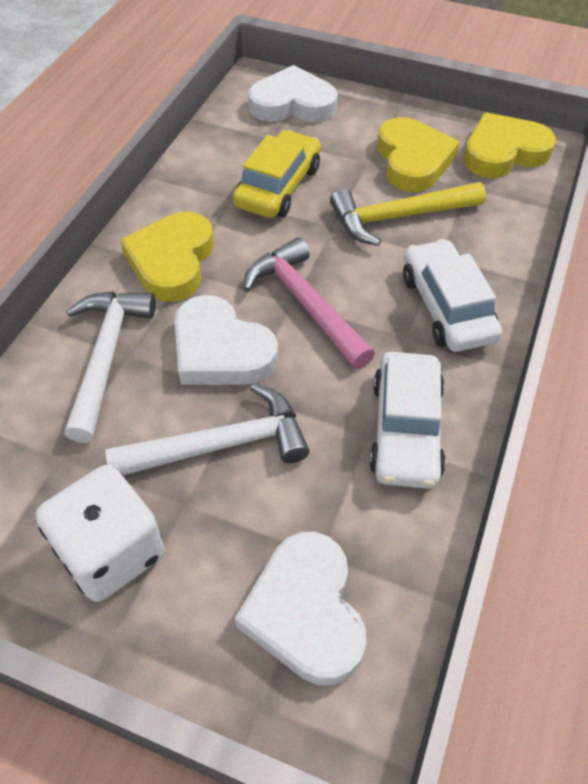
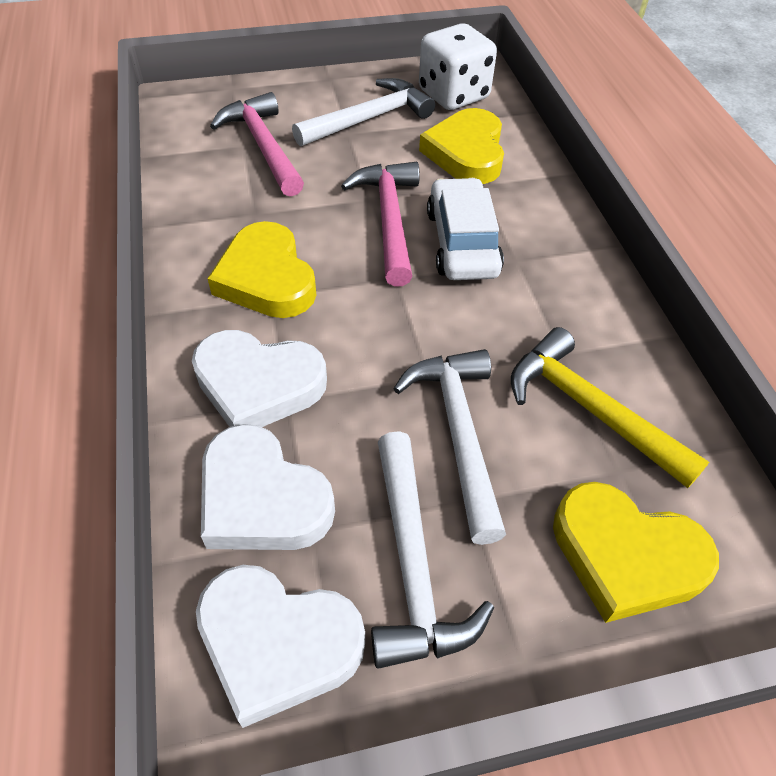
pink hammer: 1 -> 2
white car: 2 -> 1
white hammer: 2 -> 3
yellow car: 1 -> 0

